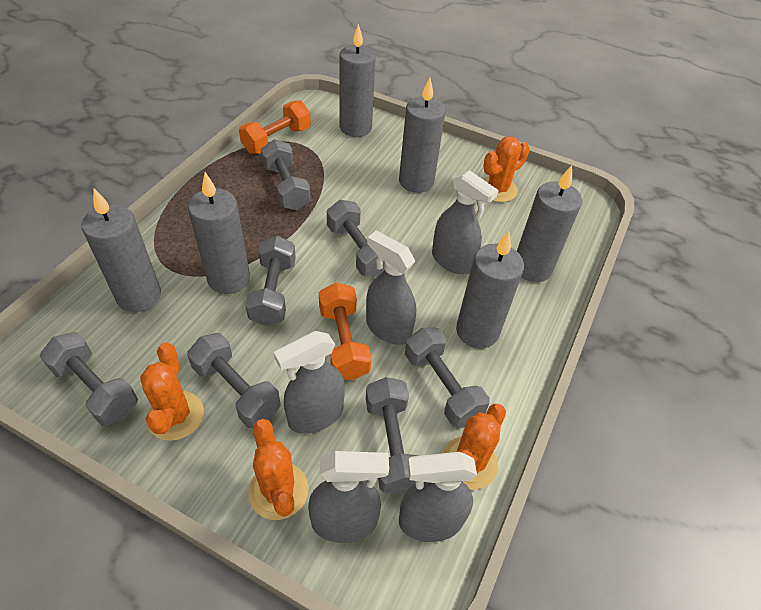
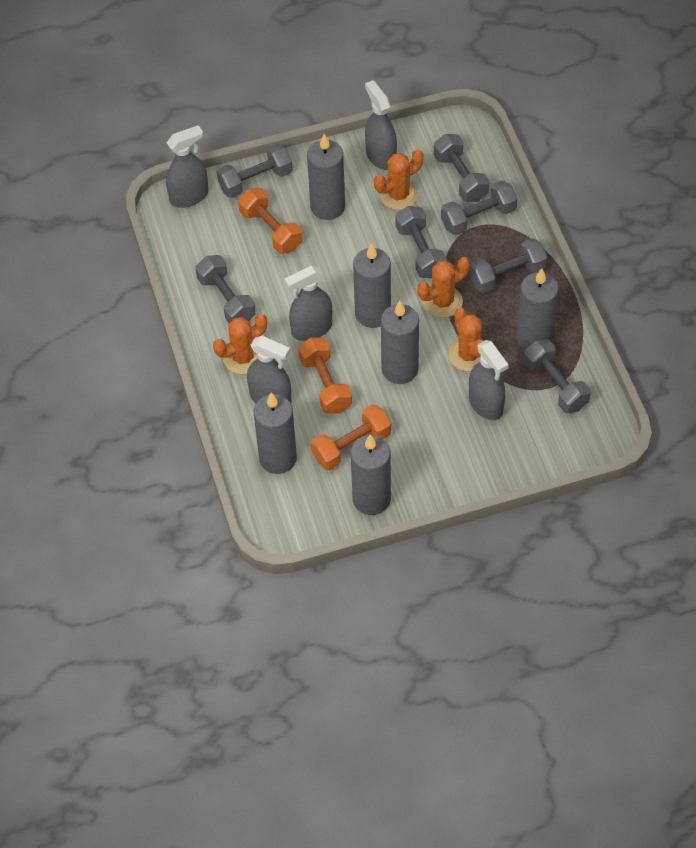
orange dumbbell: 2 -> 3

